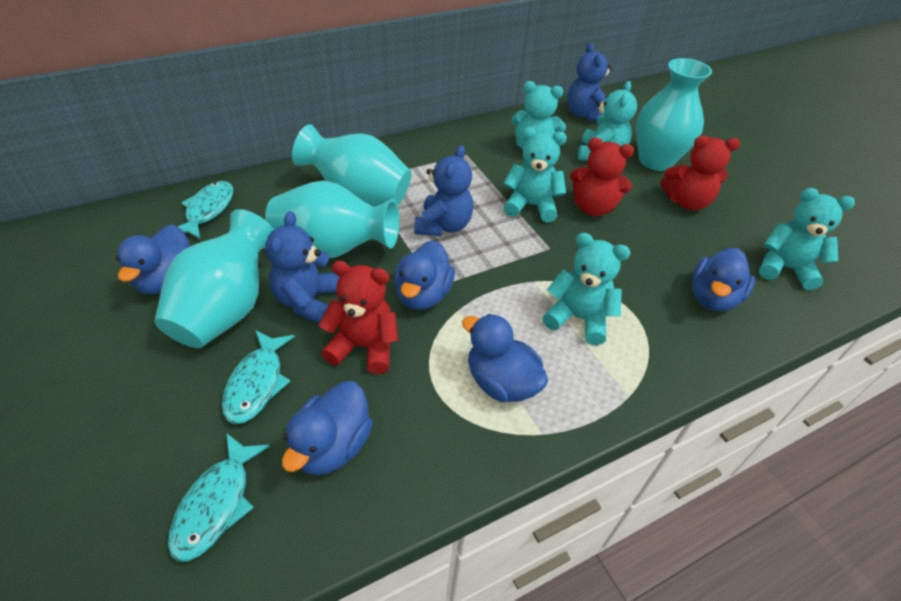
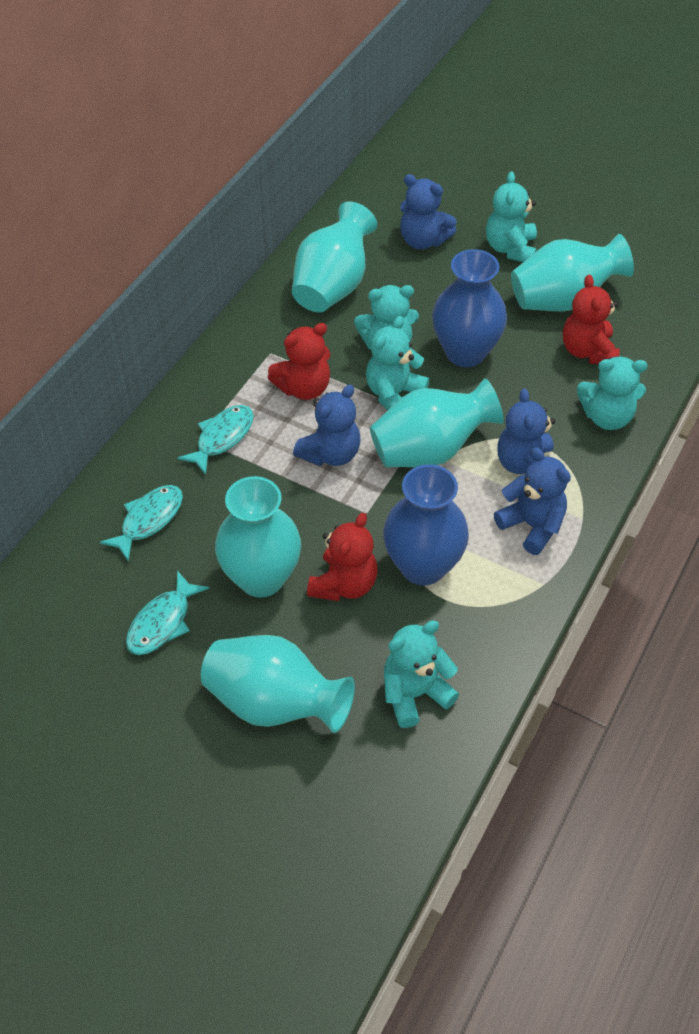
blue duck: 5 -> 0
blue teddy bear: 3 -> 4
blue vase: 0 -> 2
turquoise vase: 4 -> 5

